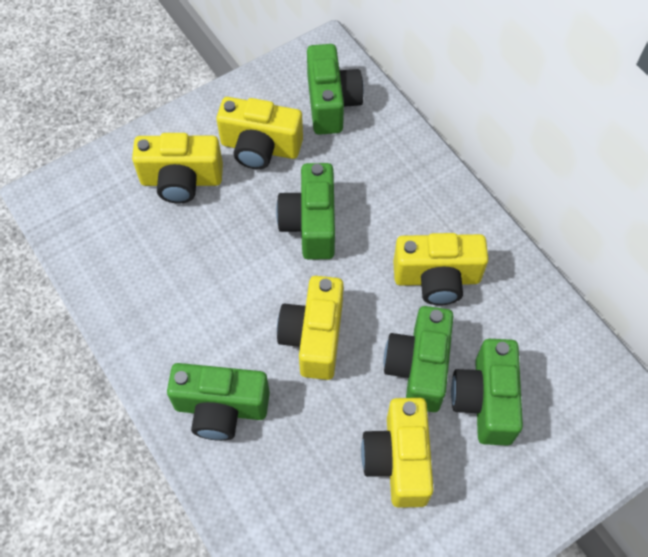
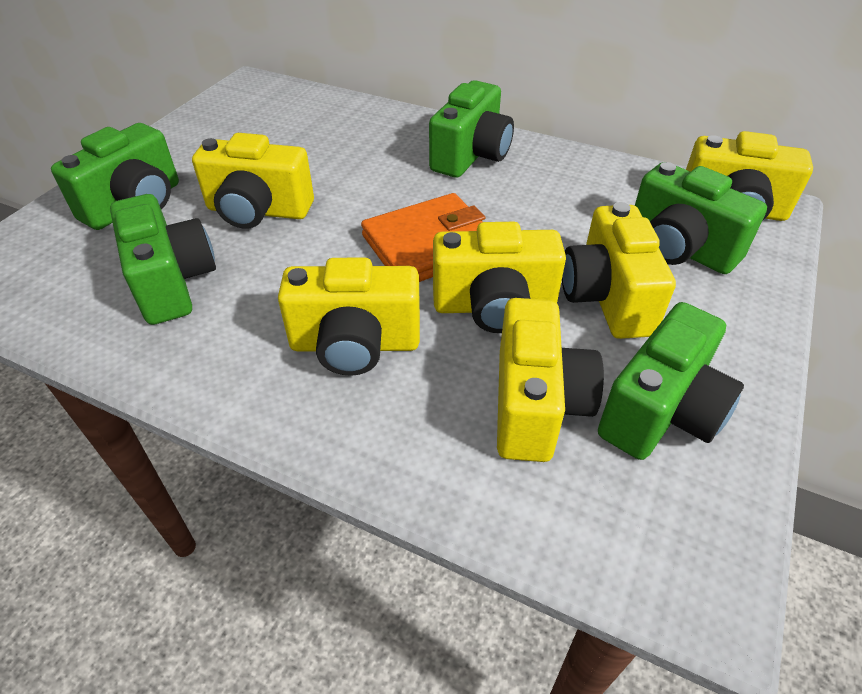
orange wallet: 0 -> 1
yellow camera: 5 -> 6

